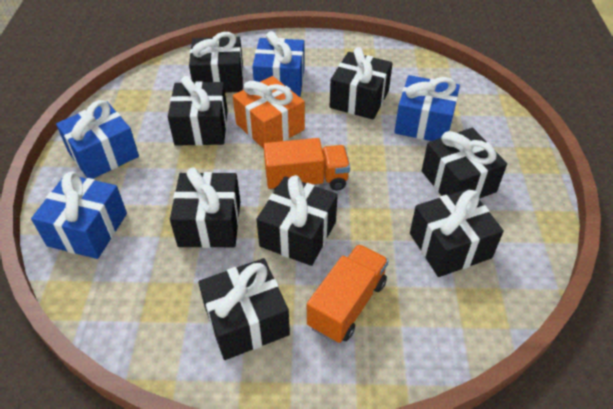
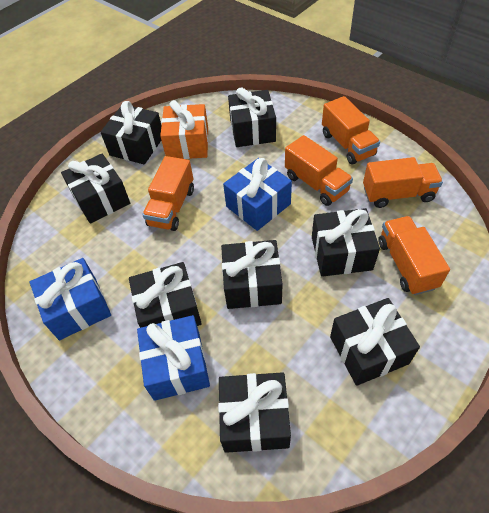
blue gift: 4 -> 3
orange truck: 2 -> 5

